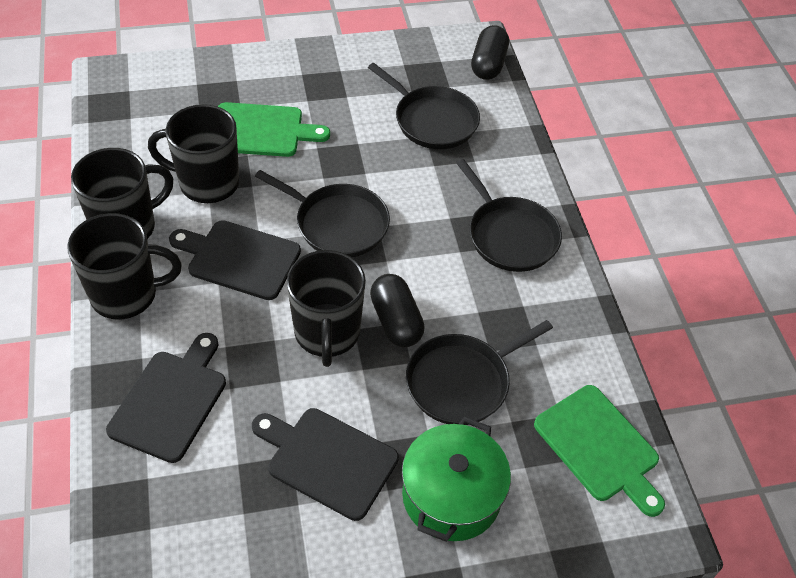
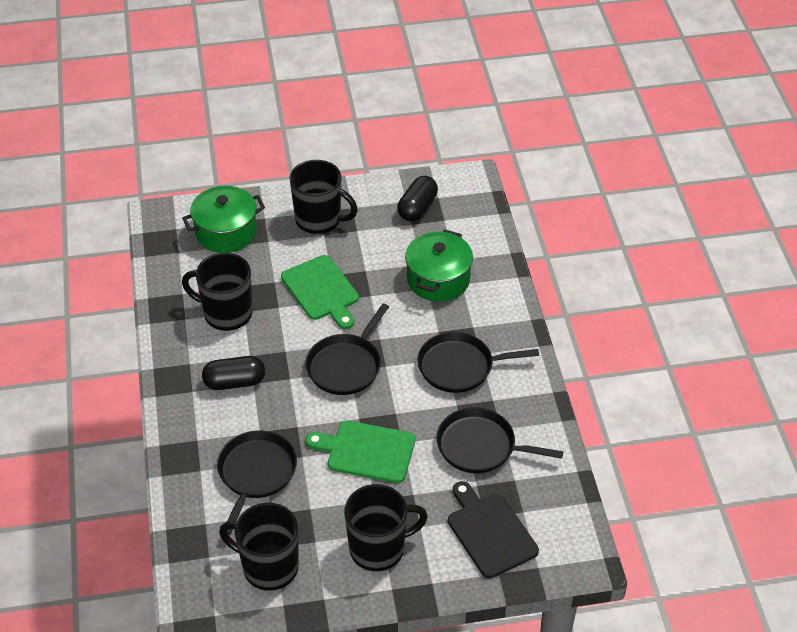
black cutting board: 3 -> 1
green pot: 1 -> 2

